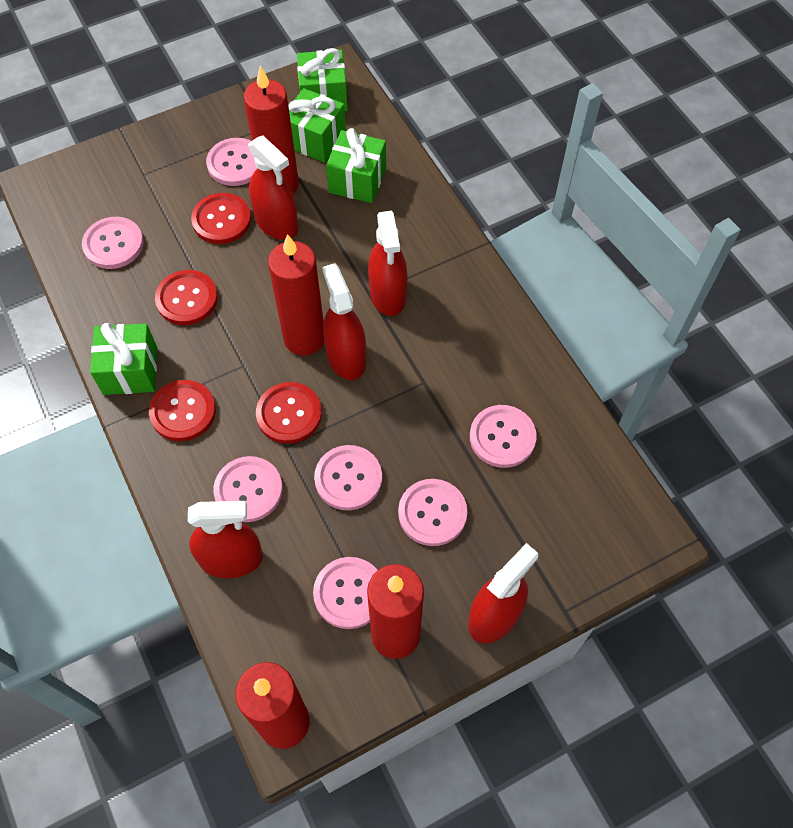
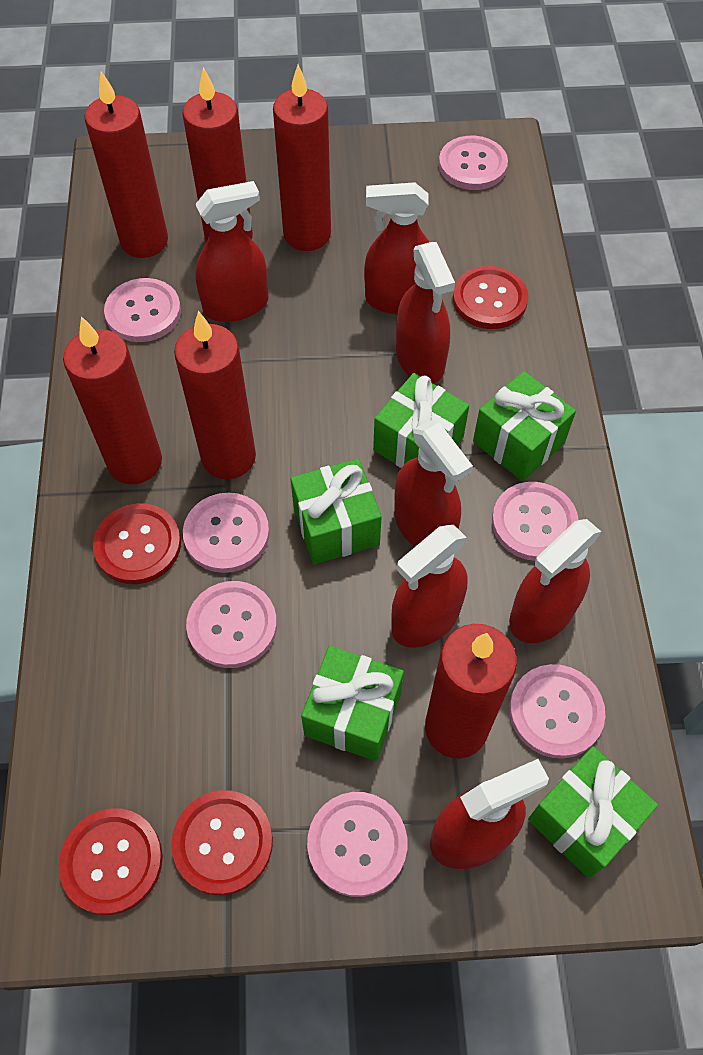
green gift: 4 -> 5
red candle: 4 -> 6
red spray bottle: 5 -> 7

